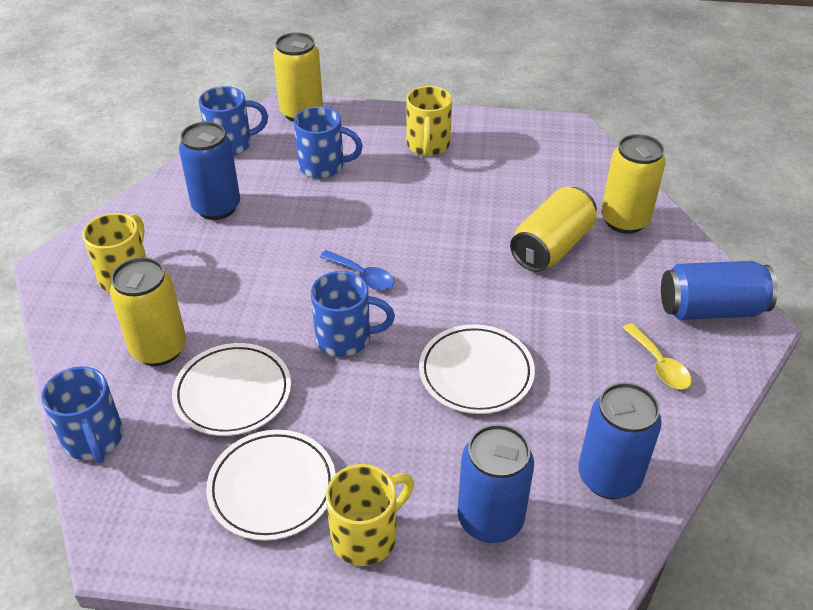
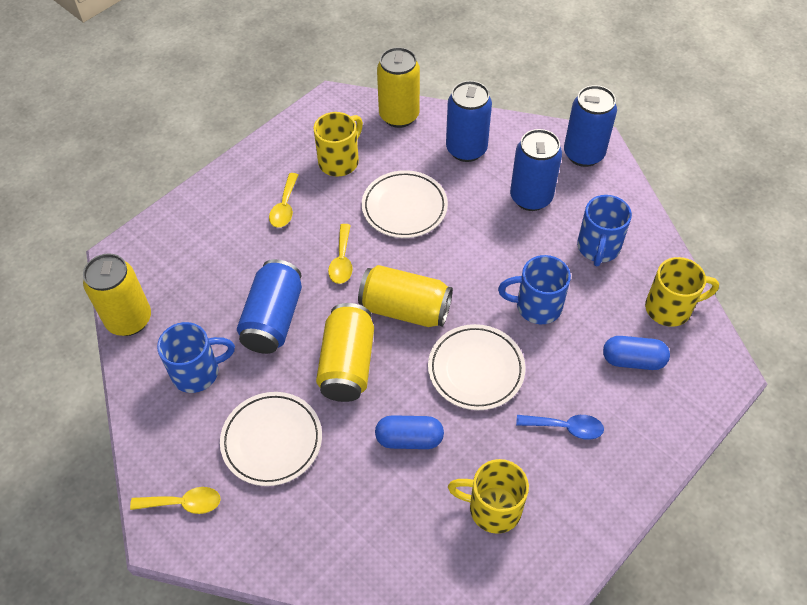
blue capsule: 0 -> 2
blue mug: 4 -> 3
yellow spoon: 1 -> 3

